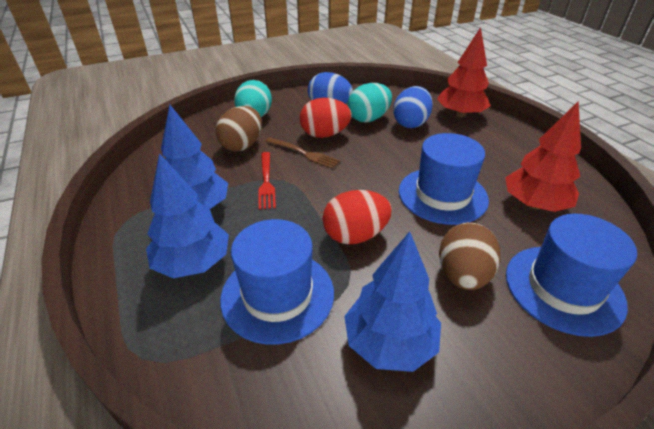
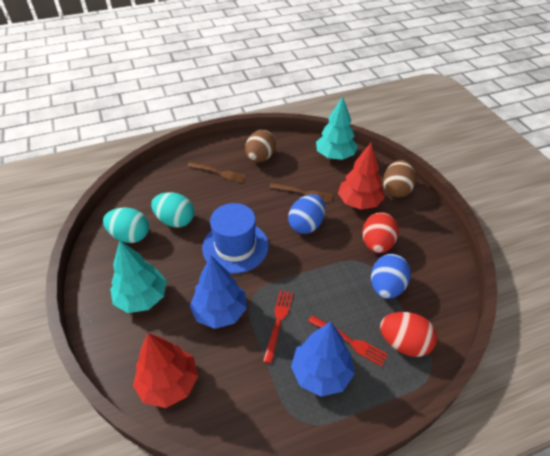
blue hat: 3 -> 1
blue tree: 3 -> 2
brown fork: 1 -> 2
red fork: 1 -> 2
turquoise tree: 0 -> 2

